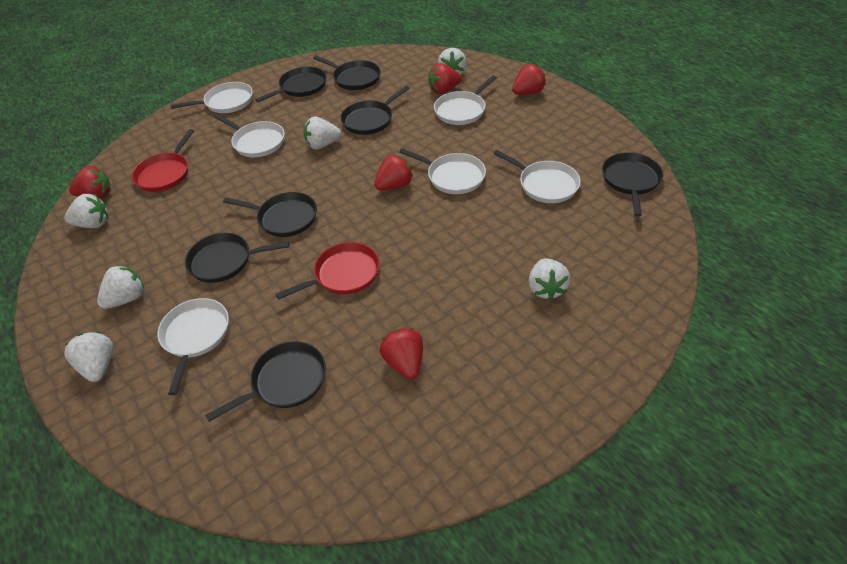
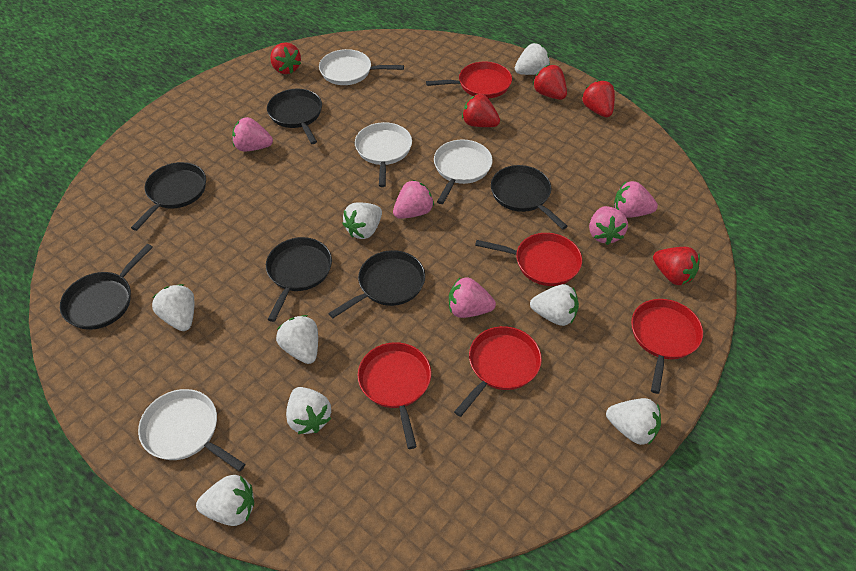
black pan: 7 -> 6
pink strawberry: 0 -> 5
red pan: 2 -> 5
white pan: 6 -> 4
white strawberry: 6 -> 8

